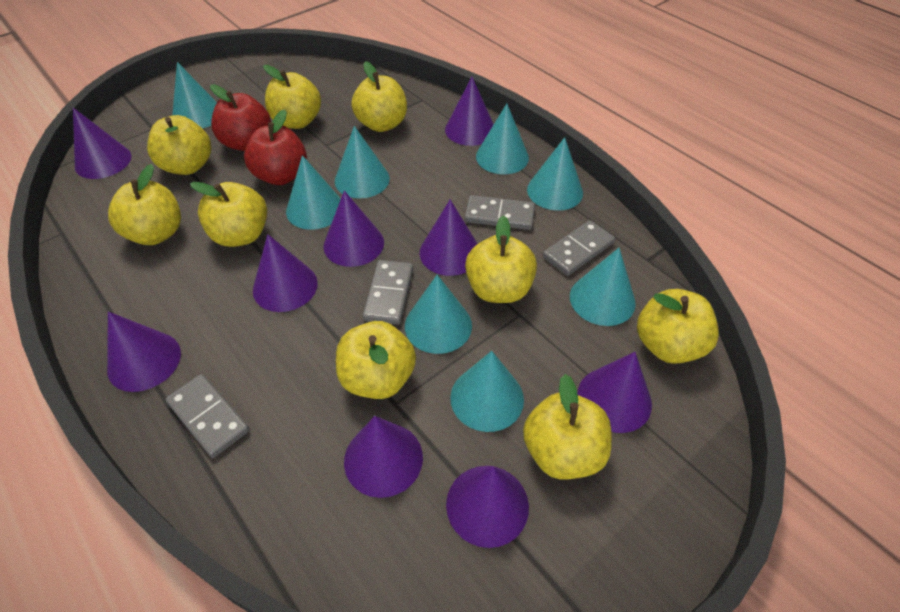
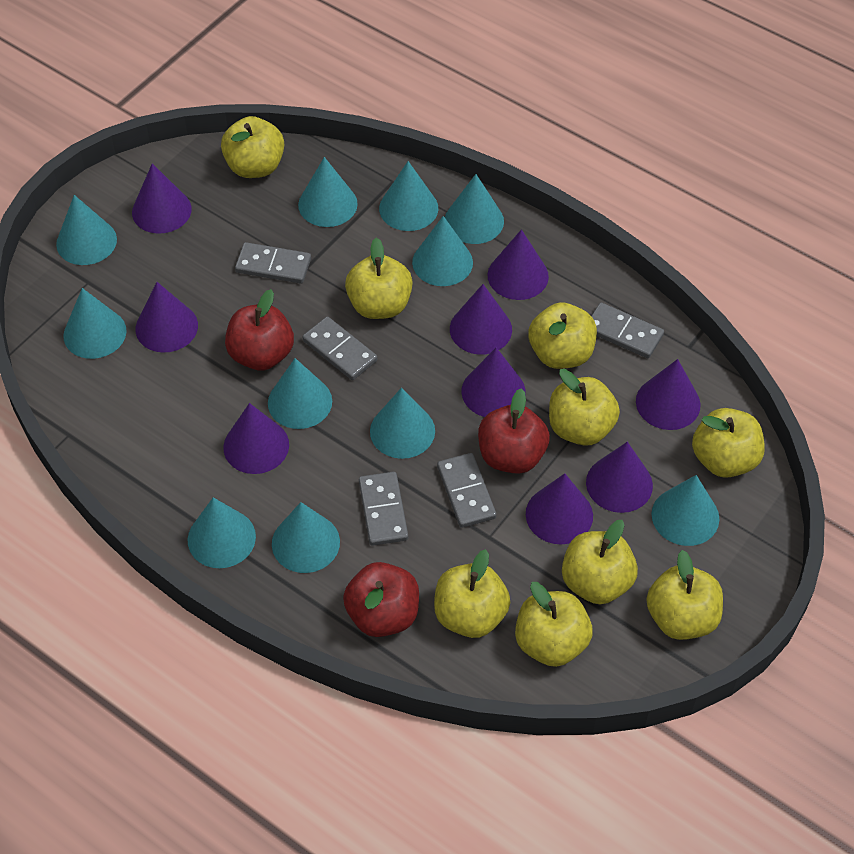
grey domino: 4 -> 5
red apple: 2 -> 3
turquoise cone: 8 -> 11

